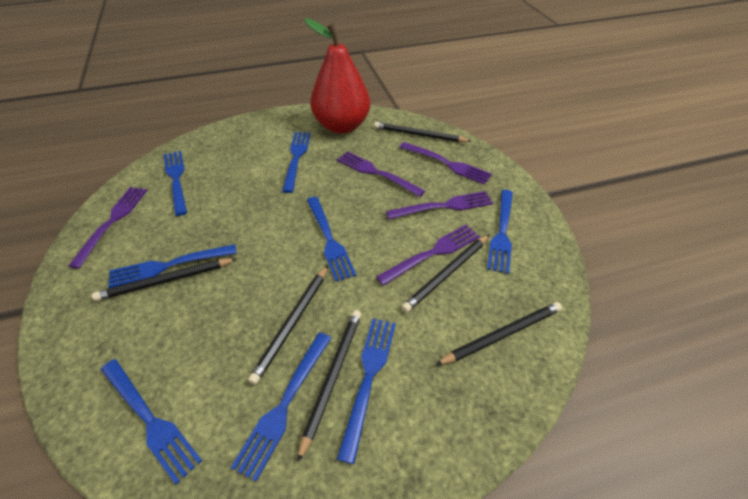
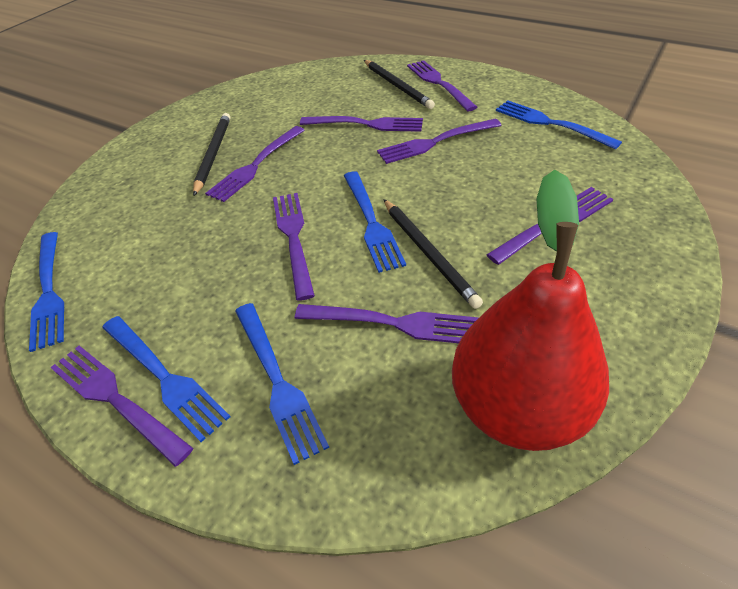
black pencil: 6 -> 3
blue fork: 8 -> 5
purple fork: 5 -> 8

